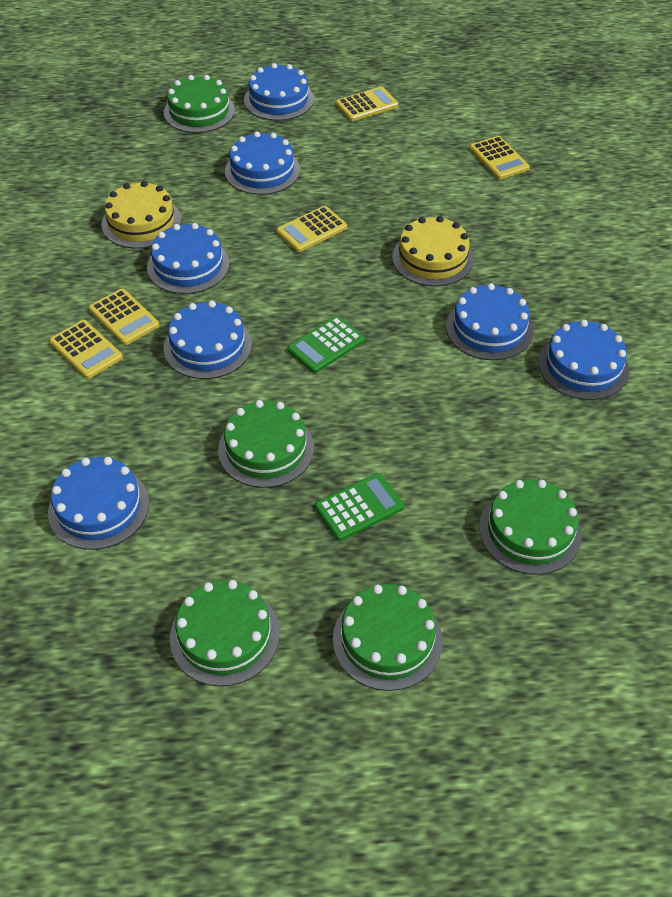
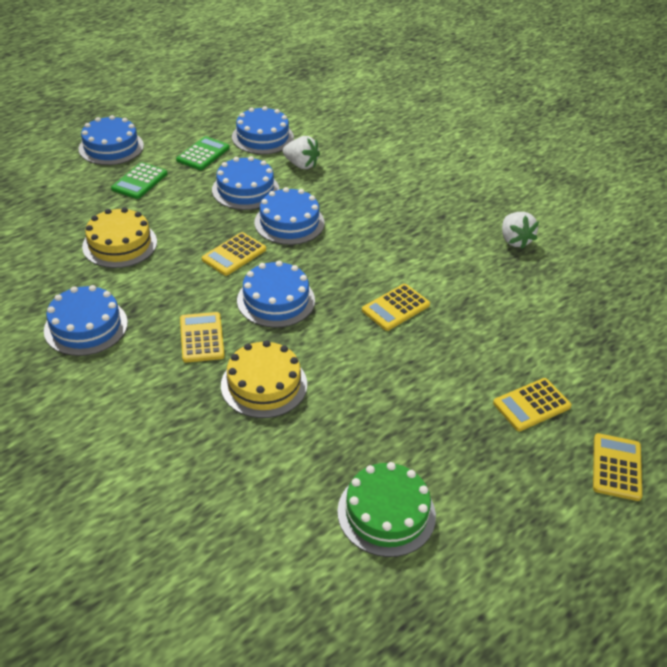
blue cake: 7 -> 6
green cake: 5 -> 1
white strawberry: 0 -> 2

